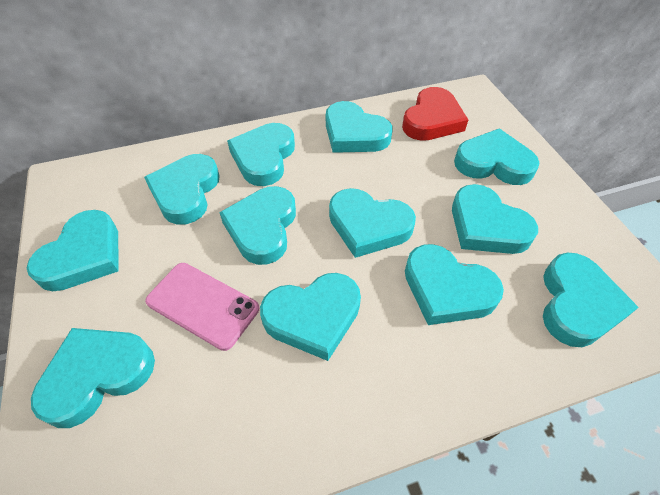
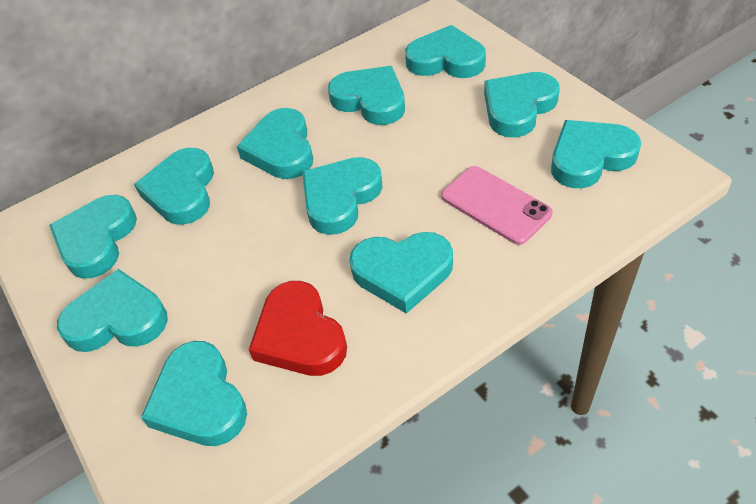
turquoise heart: 12 -> 11

